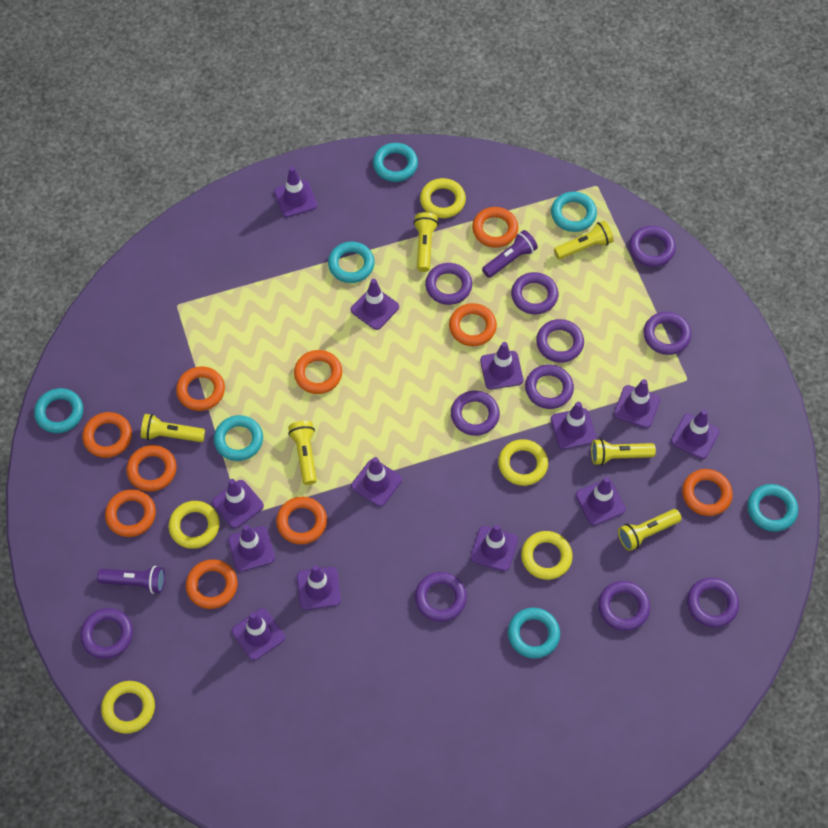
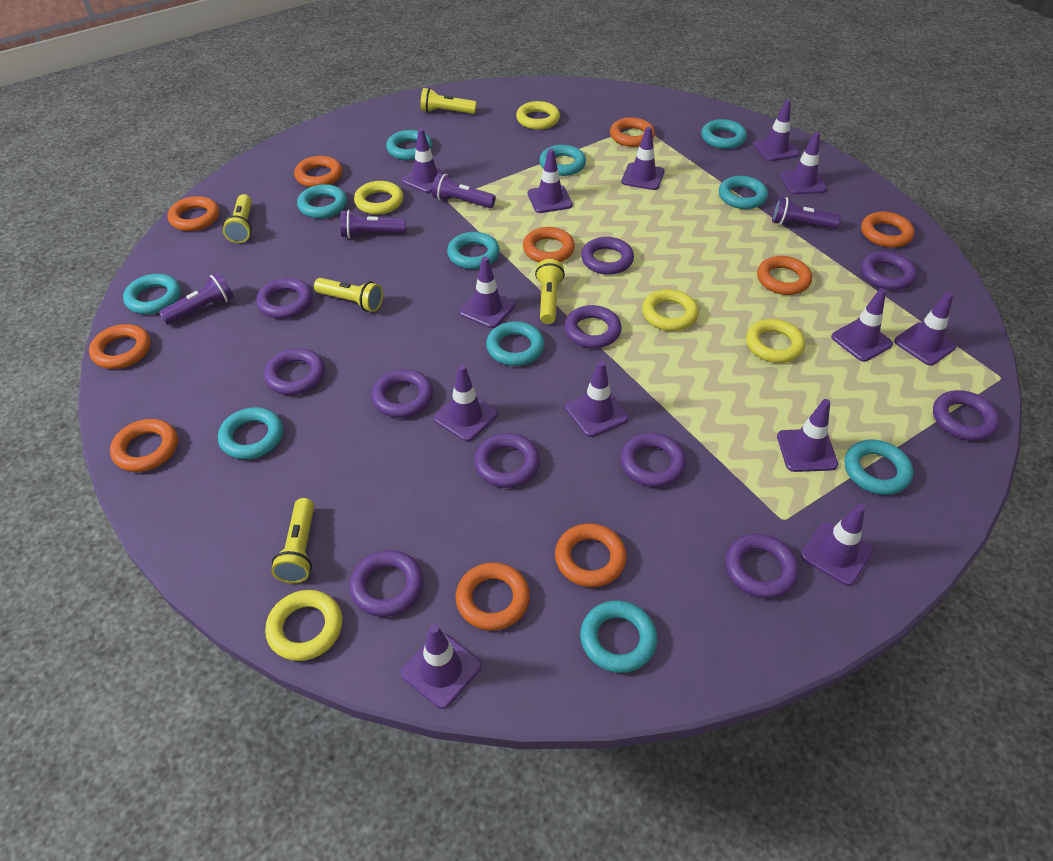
purple flashlight: 2 -> 4
turquoise ring: 7 -> 11
yellow flashlight: 6 -> 5

